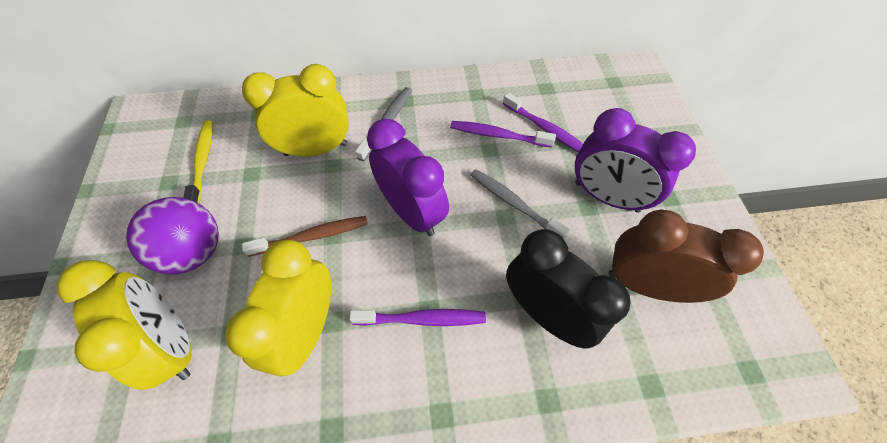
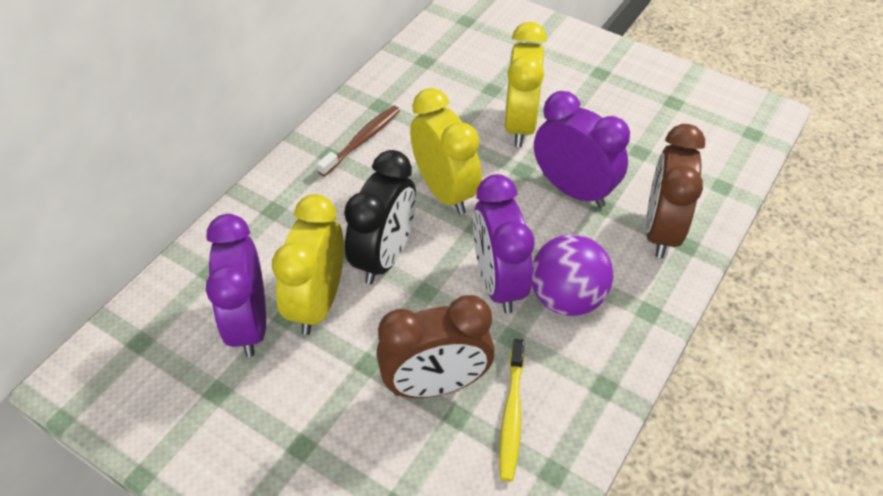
brown clock: 1 -> 2
grey toothbrush: 2 -> 0
purple clock: 2 -> 3
purple toothbrush: 3 -> 0

